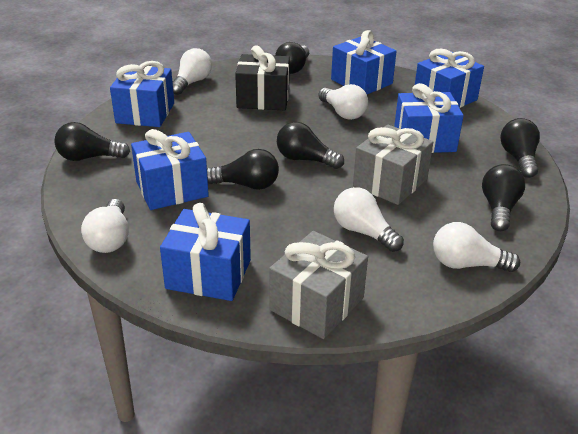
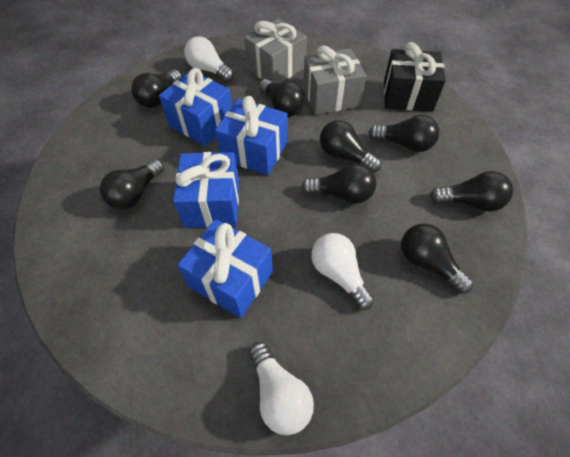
black light bulb: 6 -> 8
blue gift: 6 -> 4
white light bulb: 5 -> 3

